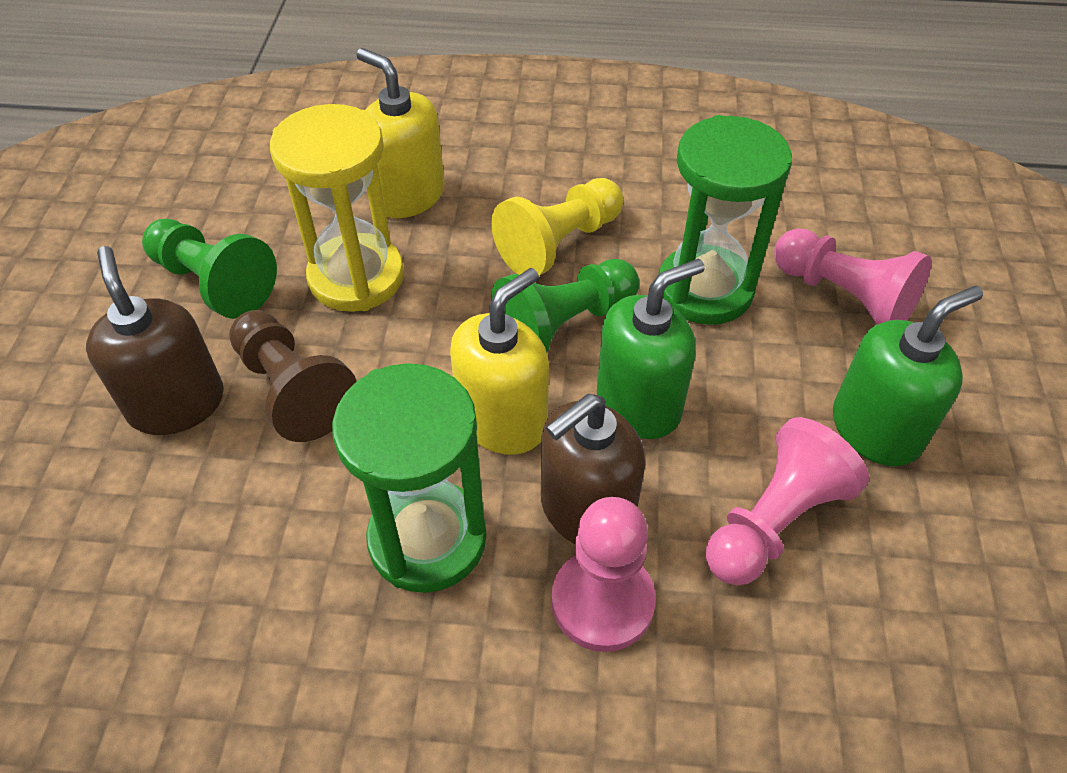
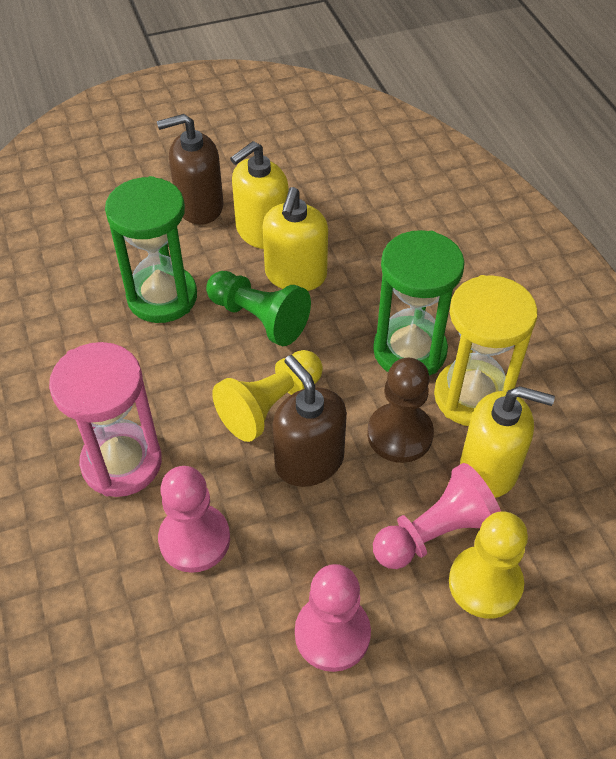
green pawn: 2 -> 1
green soap dispenser: 2 -> 0
pink hourglass: 0 -> 1
yellow pawn: 1 -> 2
yellow soap dispenser: 2 -> 3

